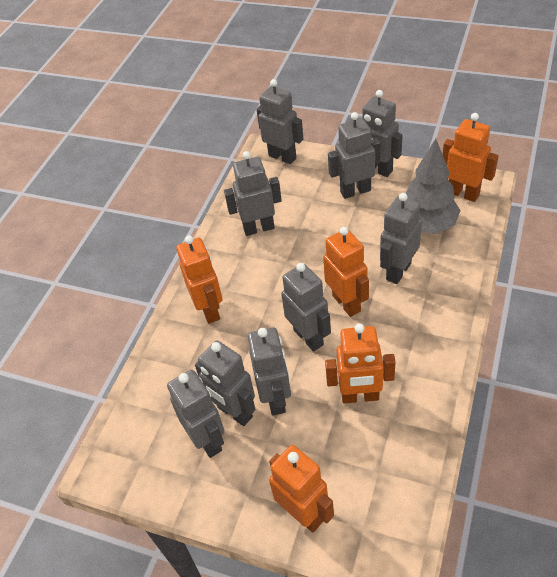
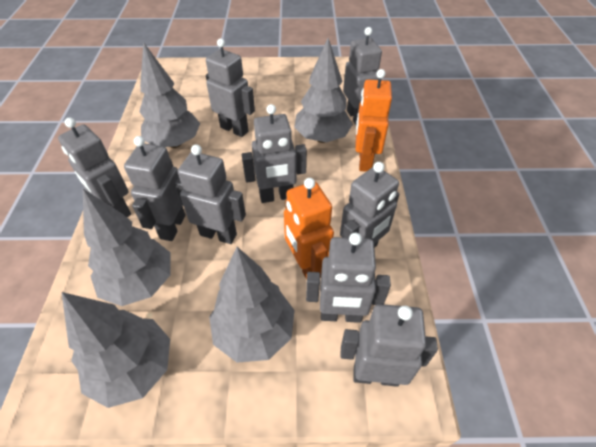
grey tree: 1 -> 5
orange robot: 5 -> 2

